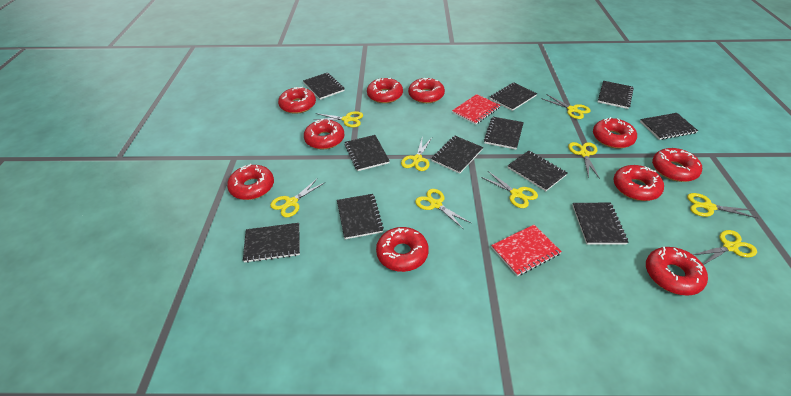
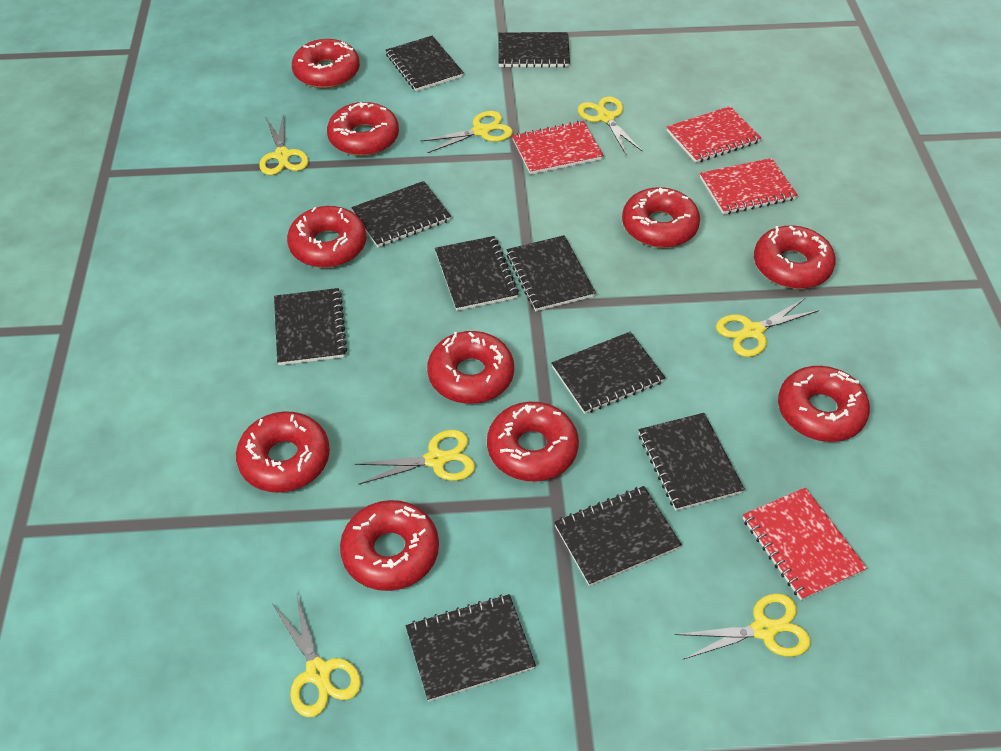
black notebook: 11 -> 10
red notebook: 2 -> 4
yellow scissors: 9 -> 7

